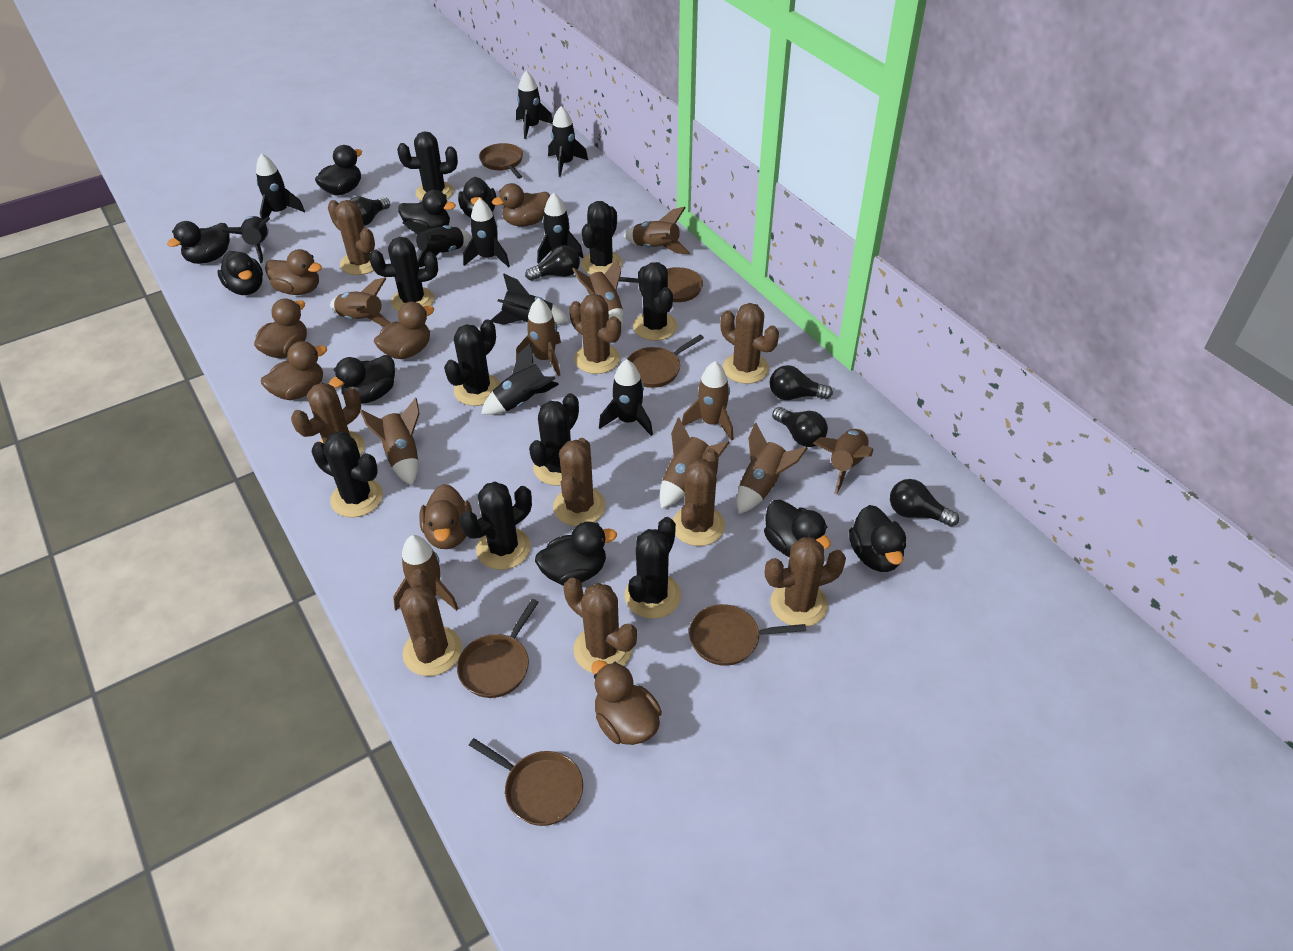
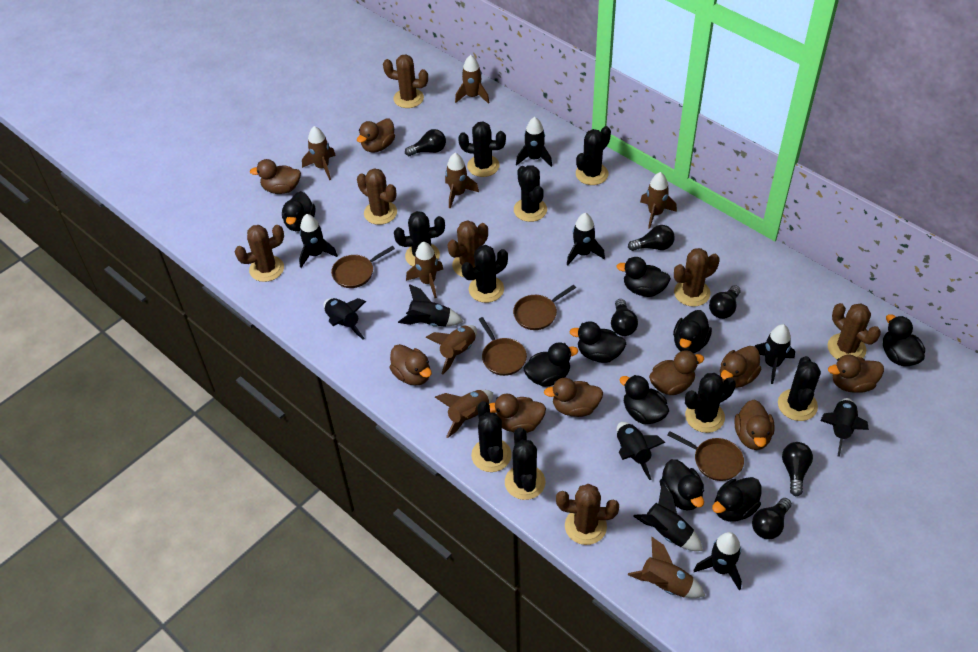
black light bulb: 5 -> 6
brown cactus: 9 -> 7
brown duck: 7 -> 9
brown pan: 6 -> 4
brown rocket: 10 -> 8

